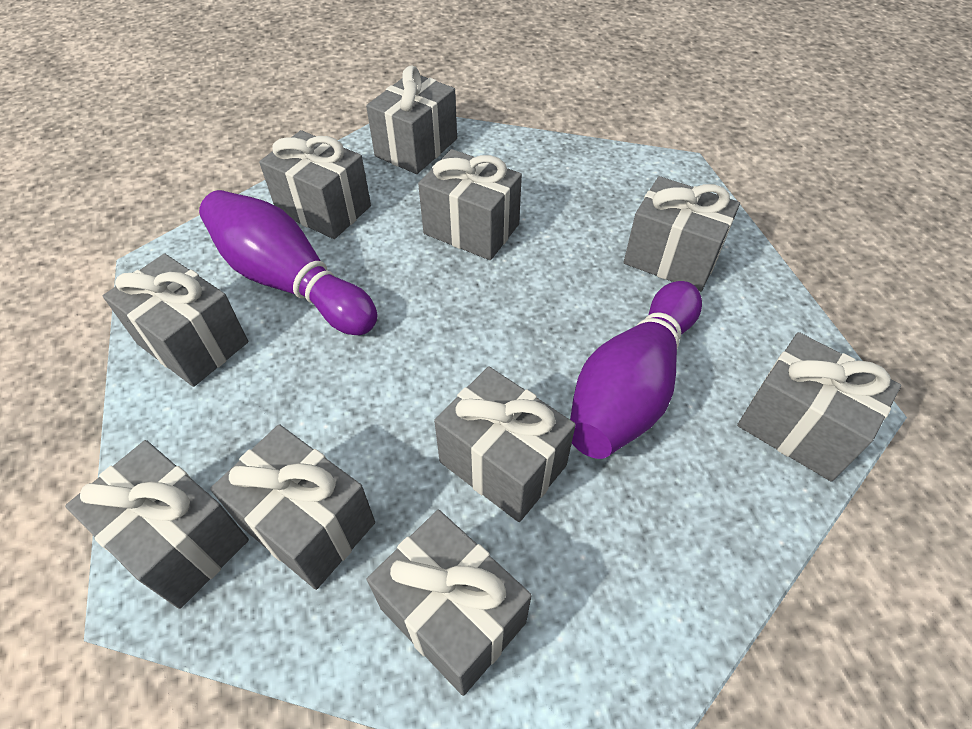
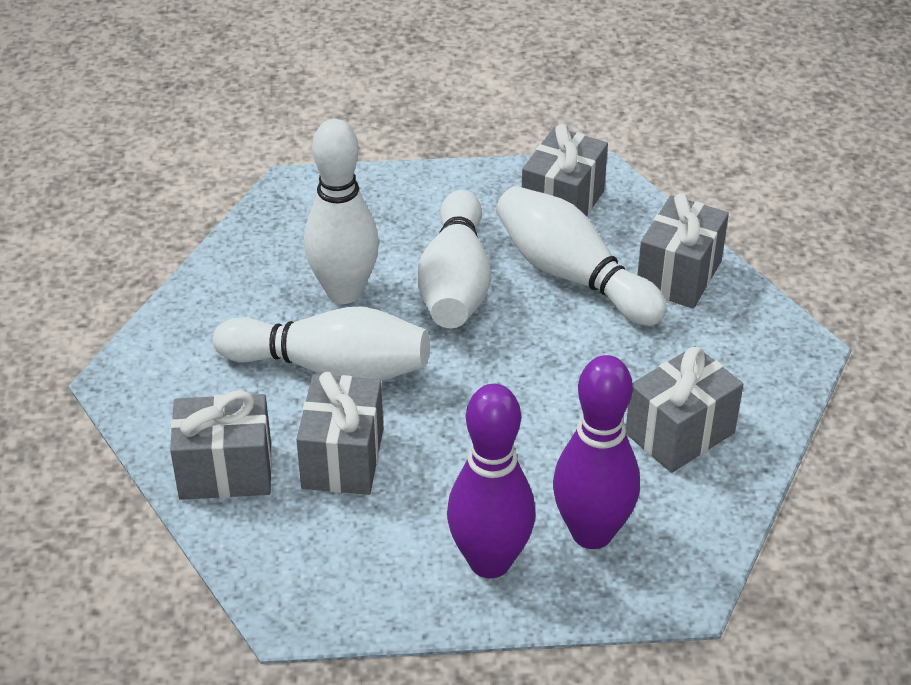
grey gift: 10 -> 5
white bowling pin: 0 -> 4

